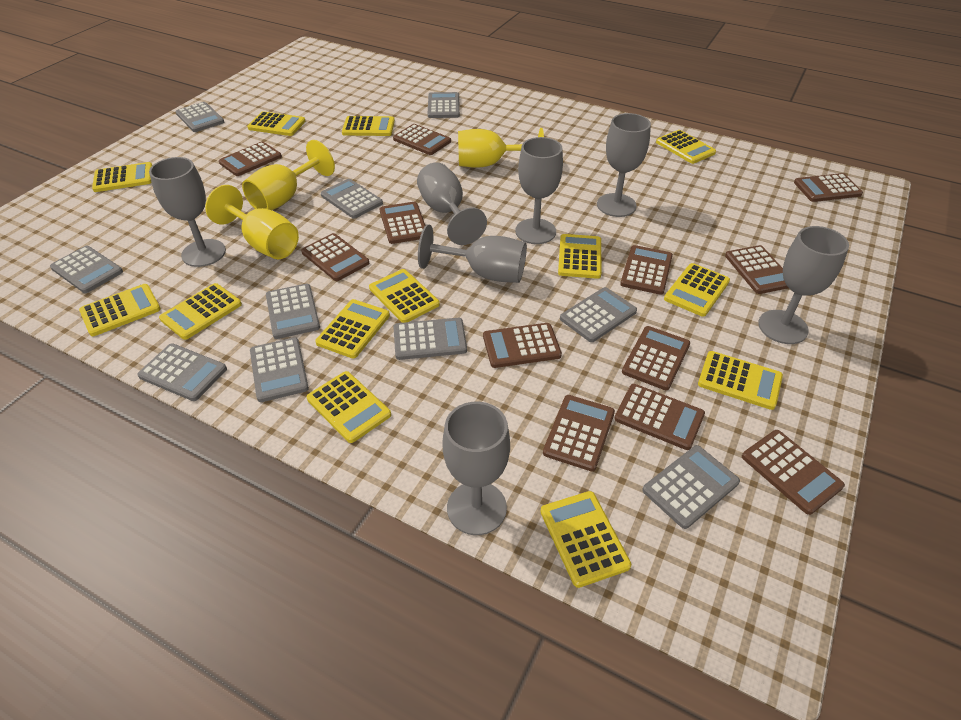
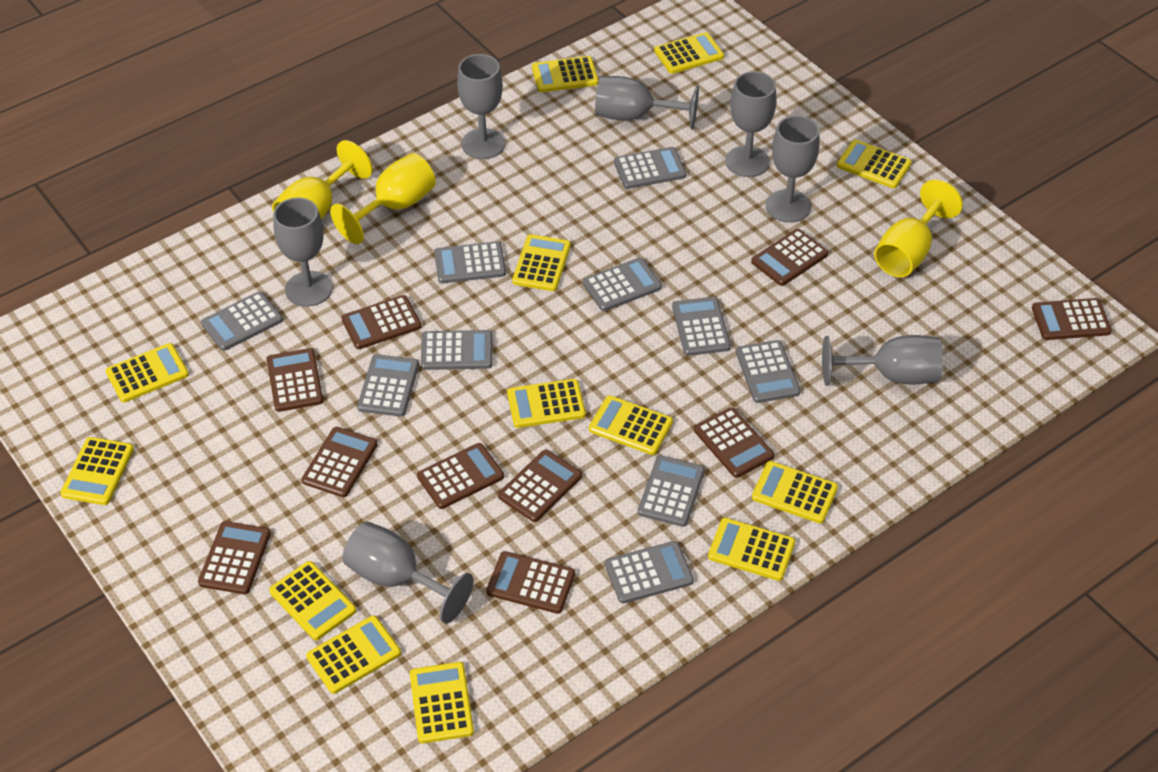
brown calculator: 12 -> 10

